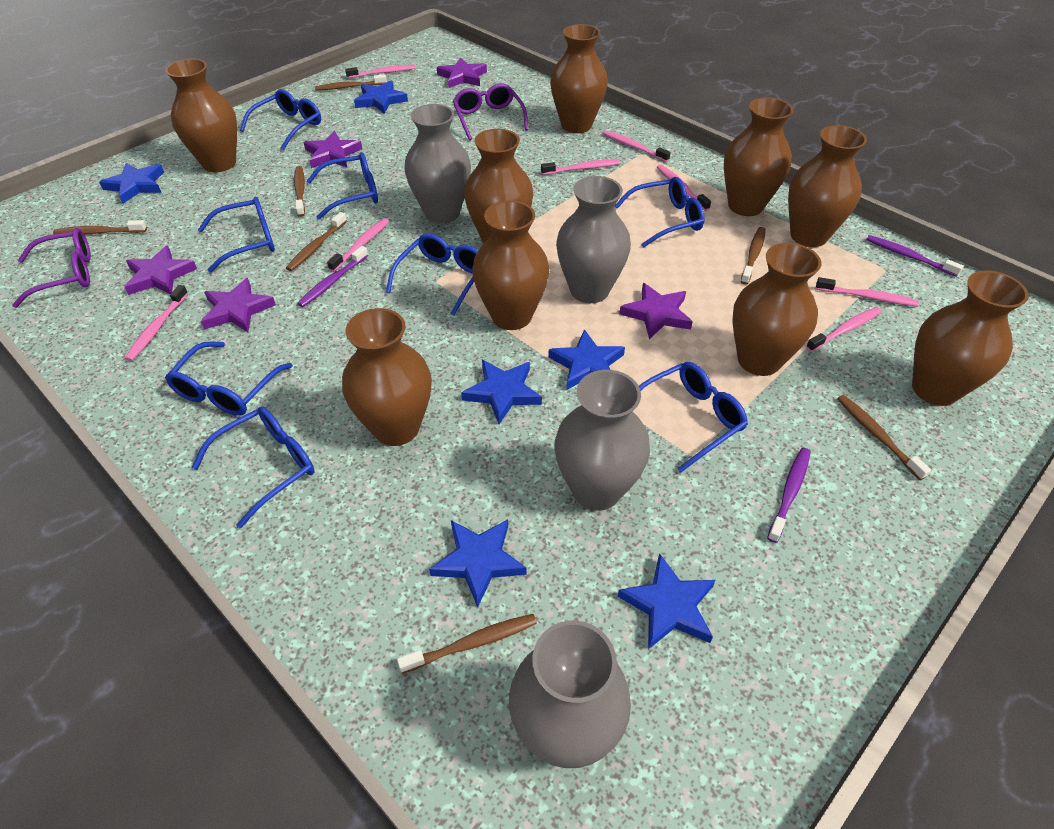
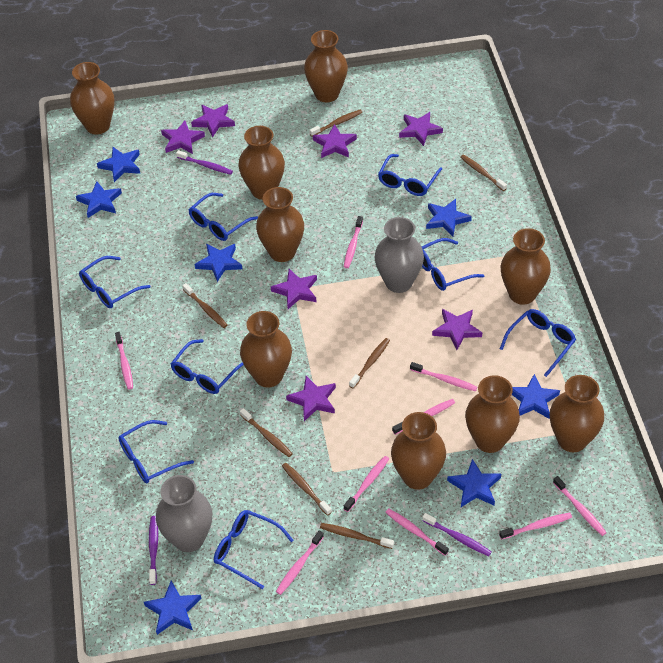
blue star: 6 -> 7
grey vase: 4 -> 2
pink toothbrush: 8 -> 9
purple glasses: 2 -> 0
purple star: 5 -> 7

